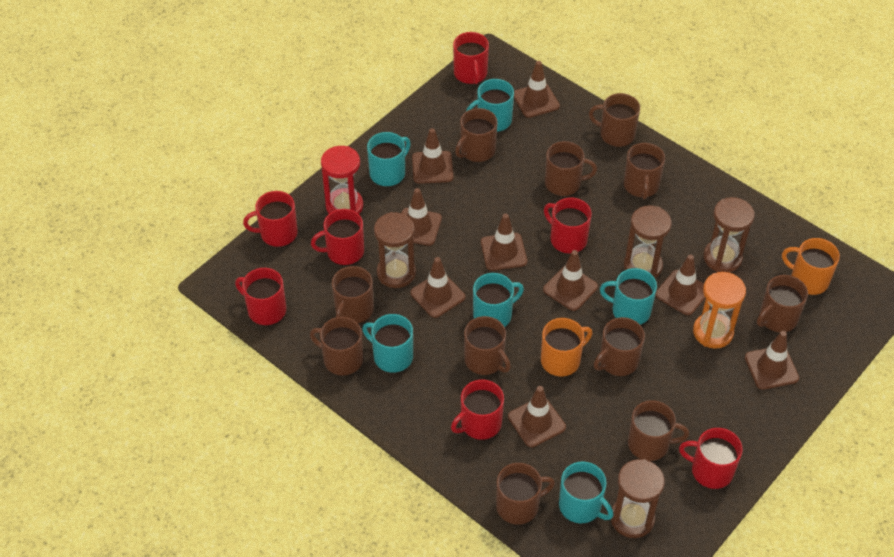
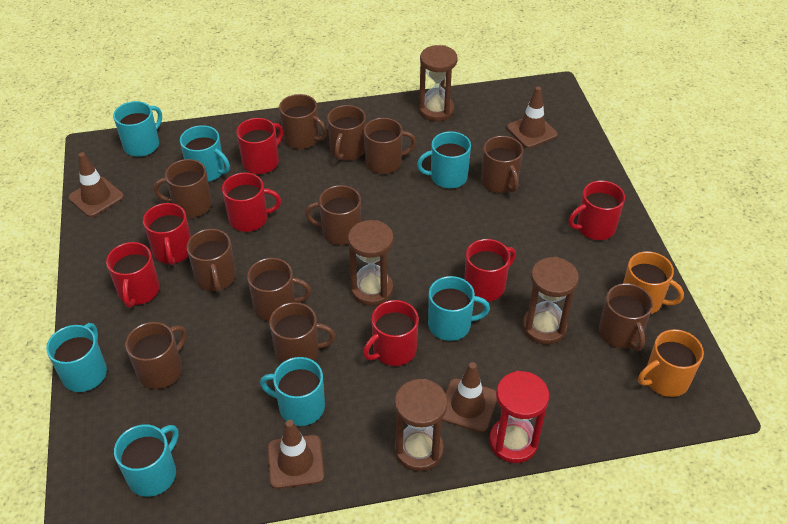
brown traffic cone: 9 -> 4
orange hourglass: 1 -> 0
turquoise mug: 6 -> 7

